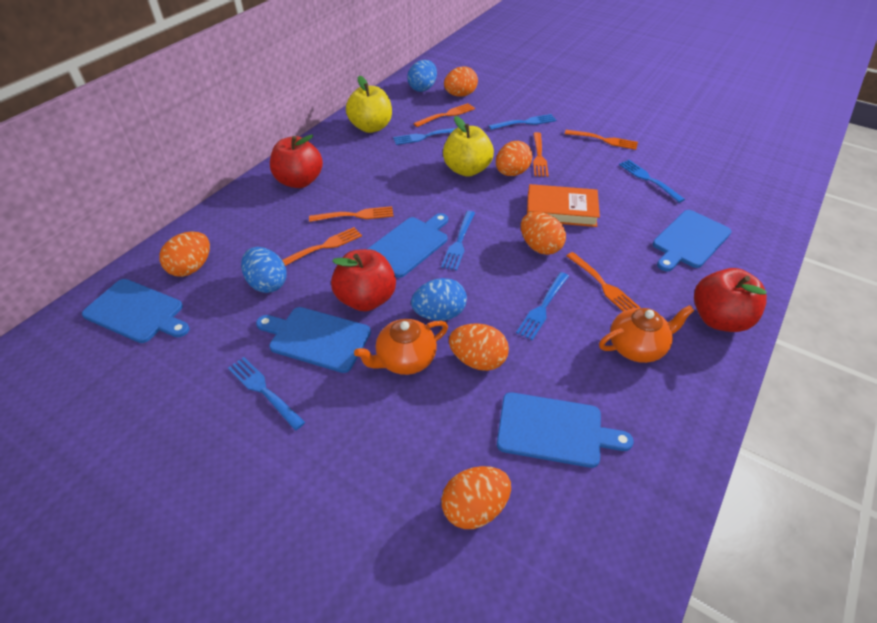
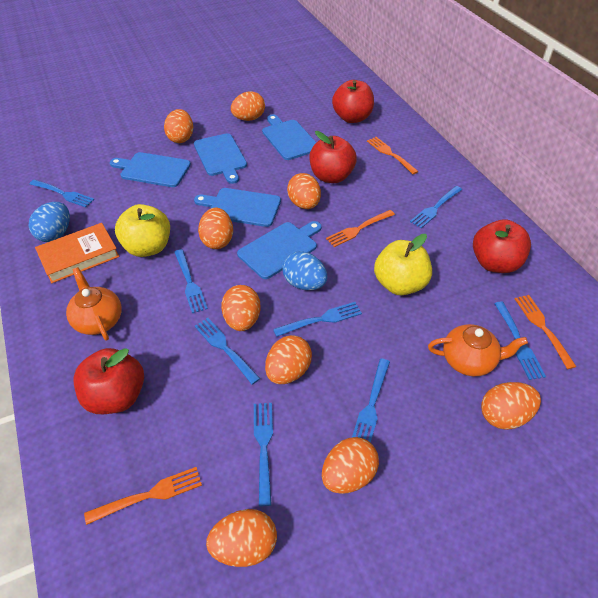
blue egg: 3 -> 2
blue fork: 6 -> 8
orange egg: 6 -> 9
orange fork: 6 -> 4
red apple: 3 -> 4

